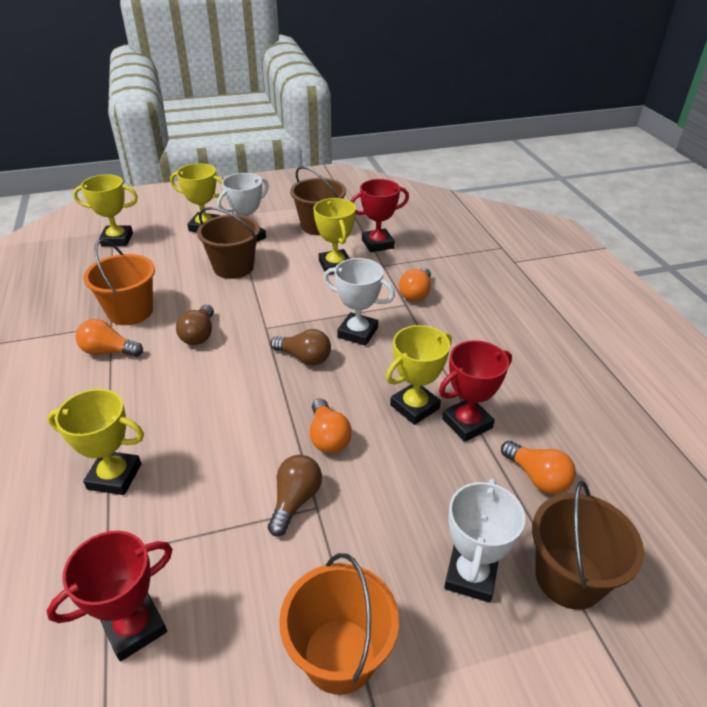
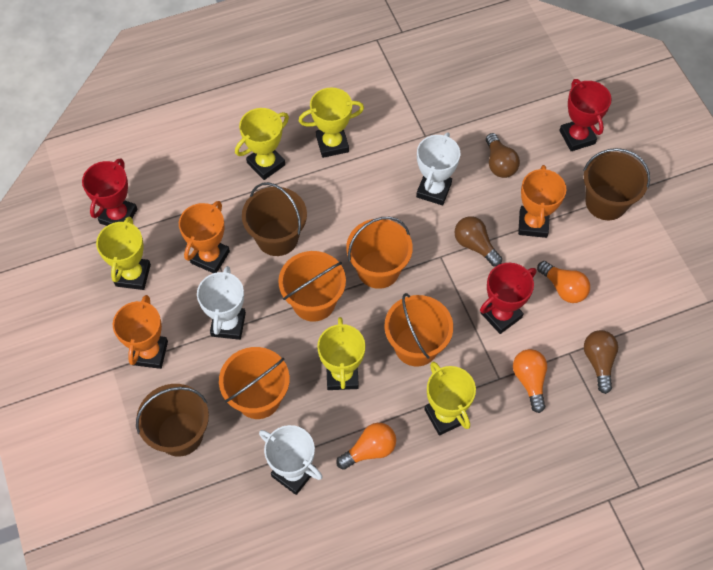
orange bucket: 2 -> 4
orange light bulb: 4 -> 3
orange trophy: 0 -> 3

